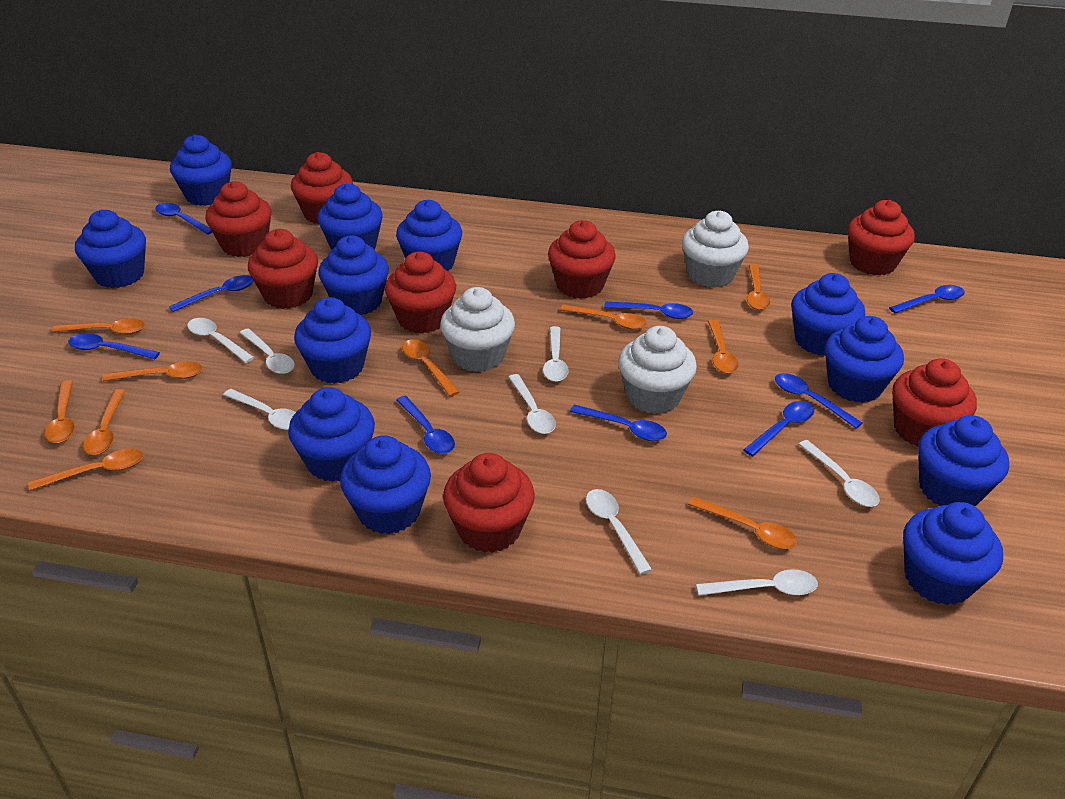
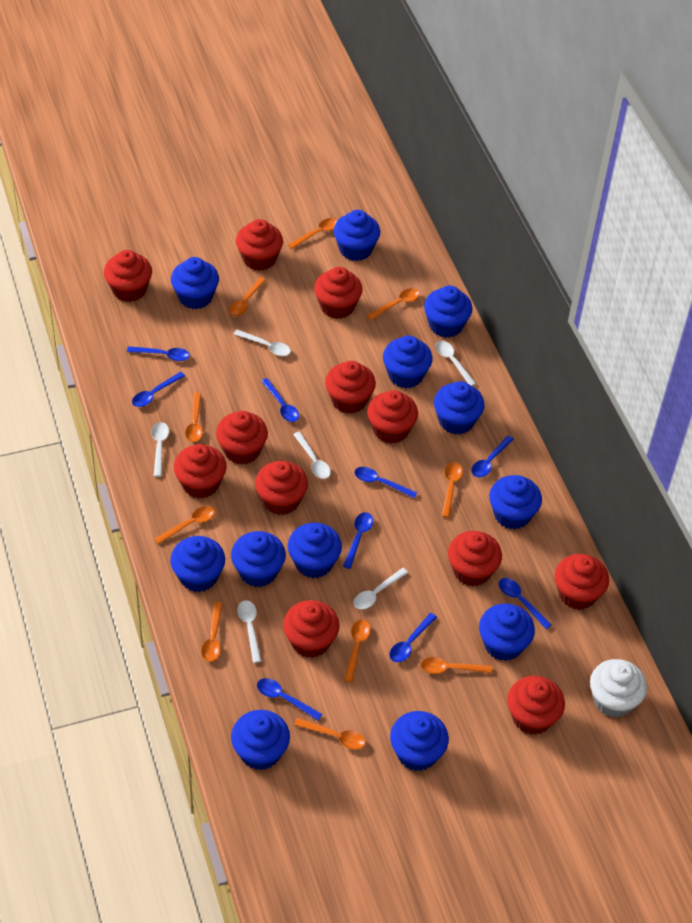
red cupcake: 8 -> 12
white cupcake: 3 -> 1
white spoon: 8 -> 6

